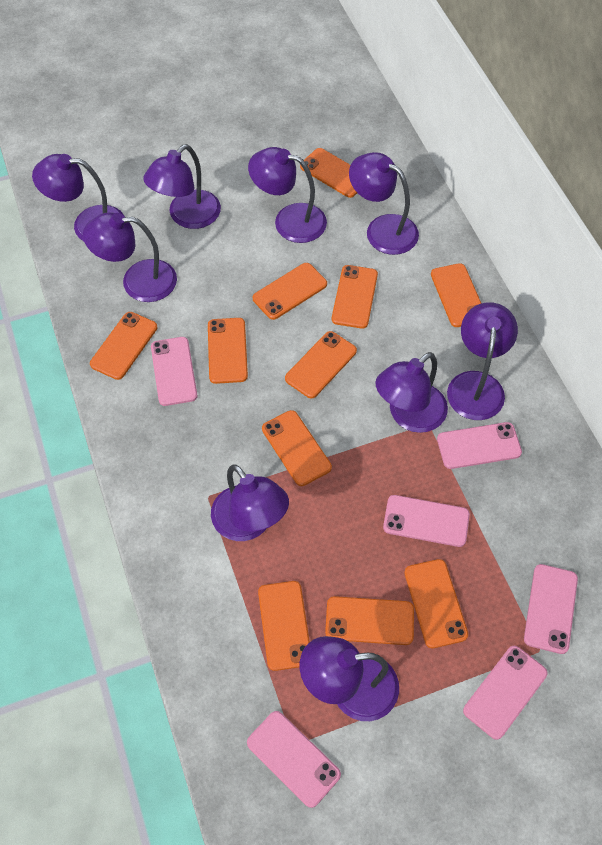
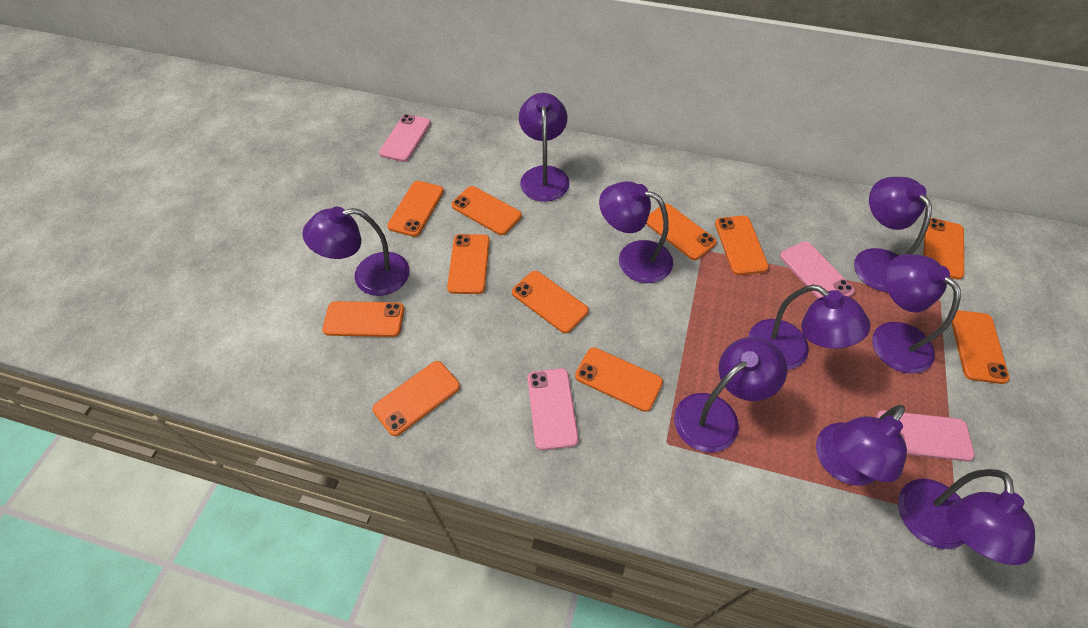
pink phone: 6 -> 4

